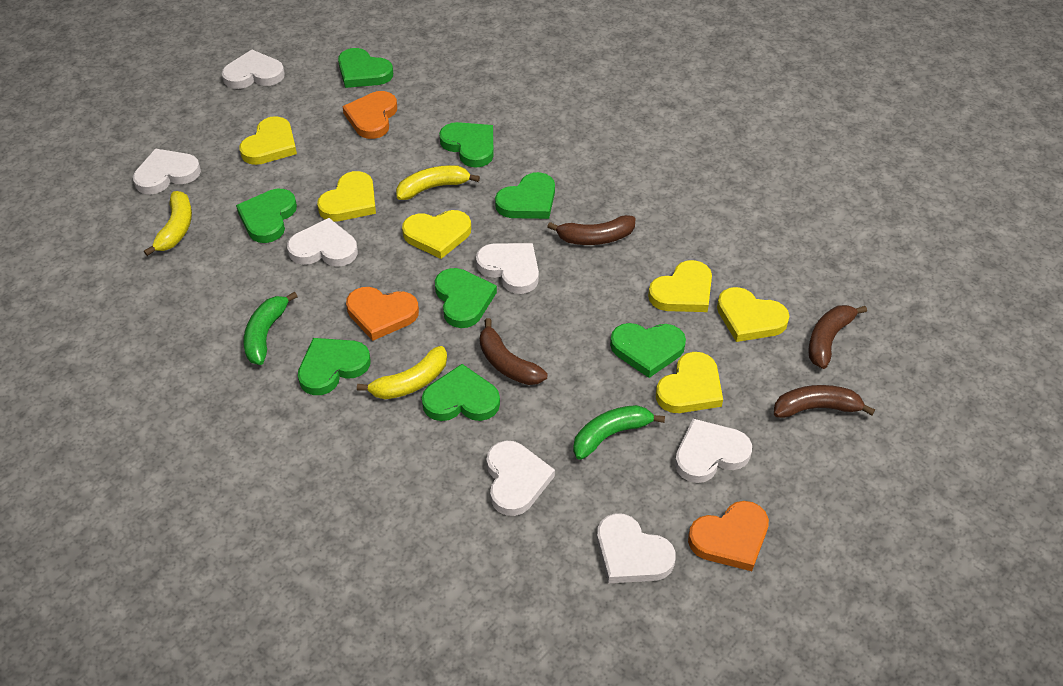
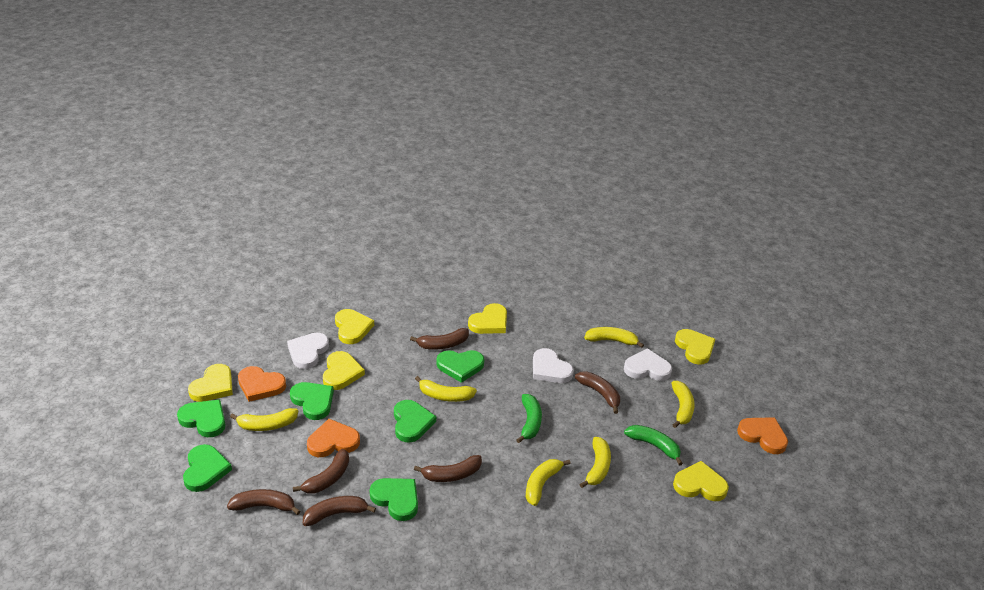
brown banana: 4 -> 6
green heart: 8 -> 6
white heart: 7 -> 3
yellow banana: 3 -> 6

